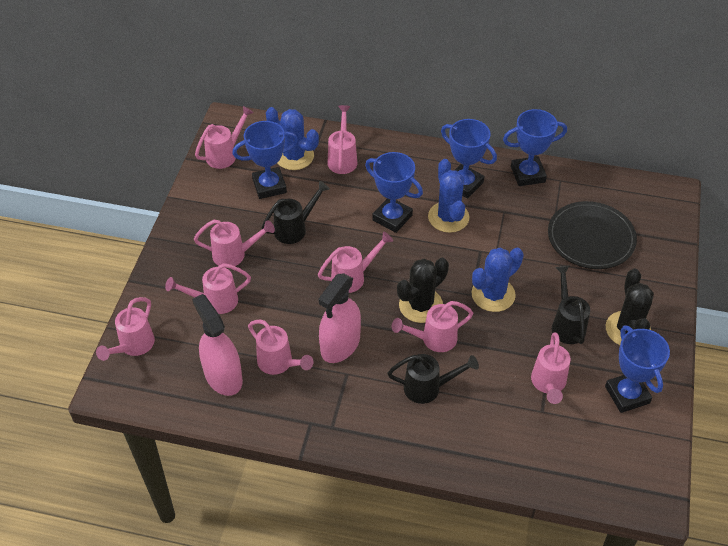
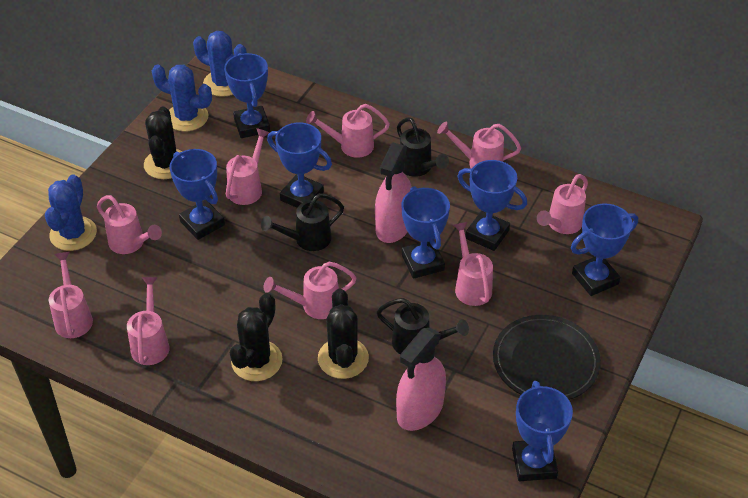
black cactus: 2 -> 3
blue trophy: 5 -> 7

